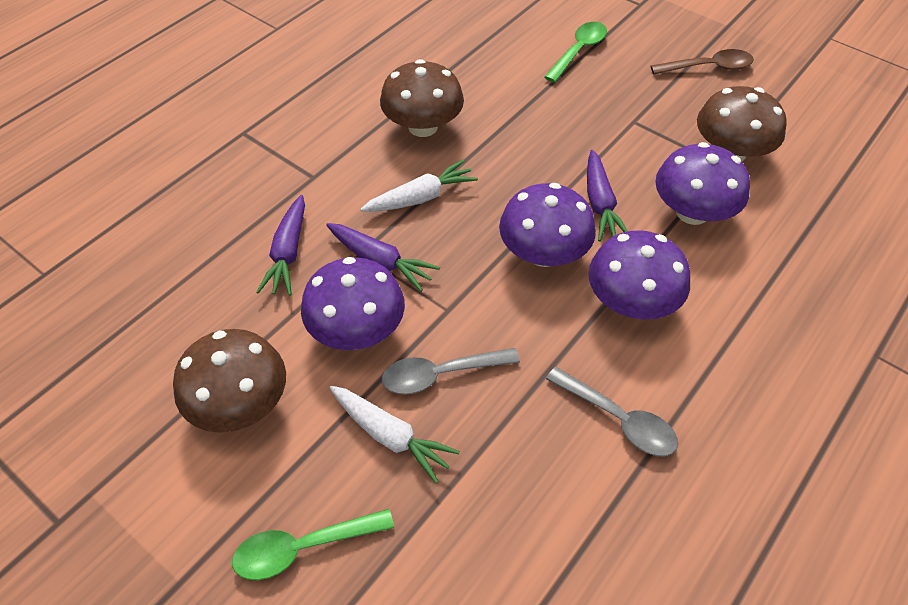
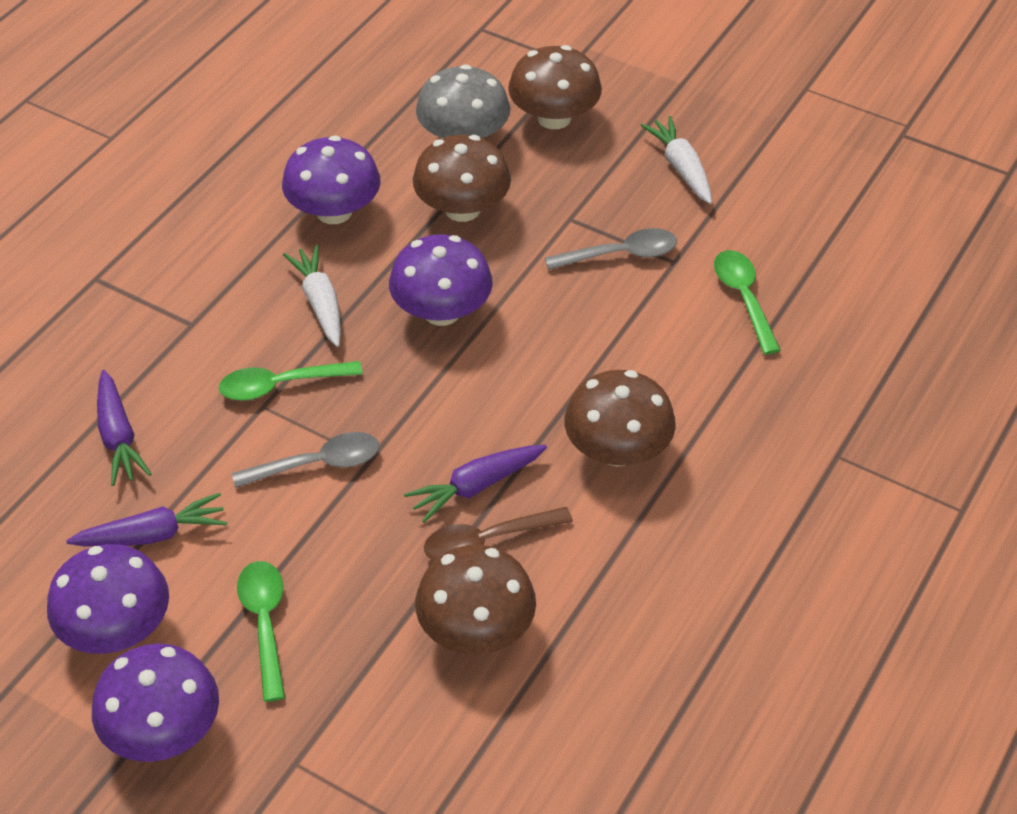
brown mushroom: 3 -> 4
green spoon: 2 -> 3
grey mushroom: 0 -> 1

